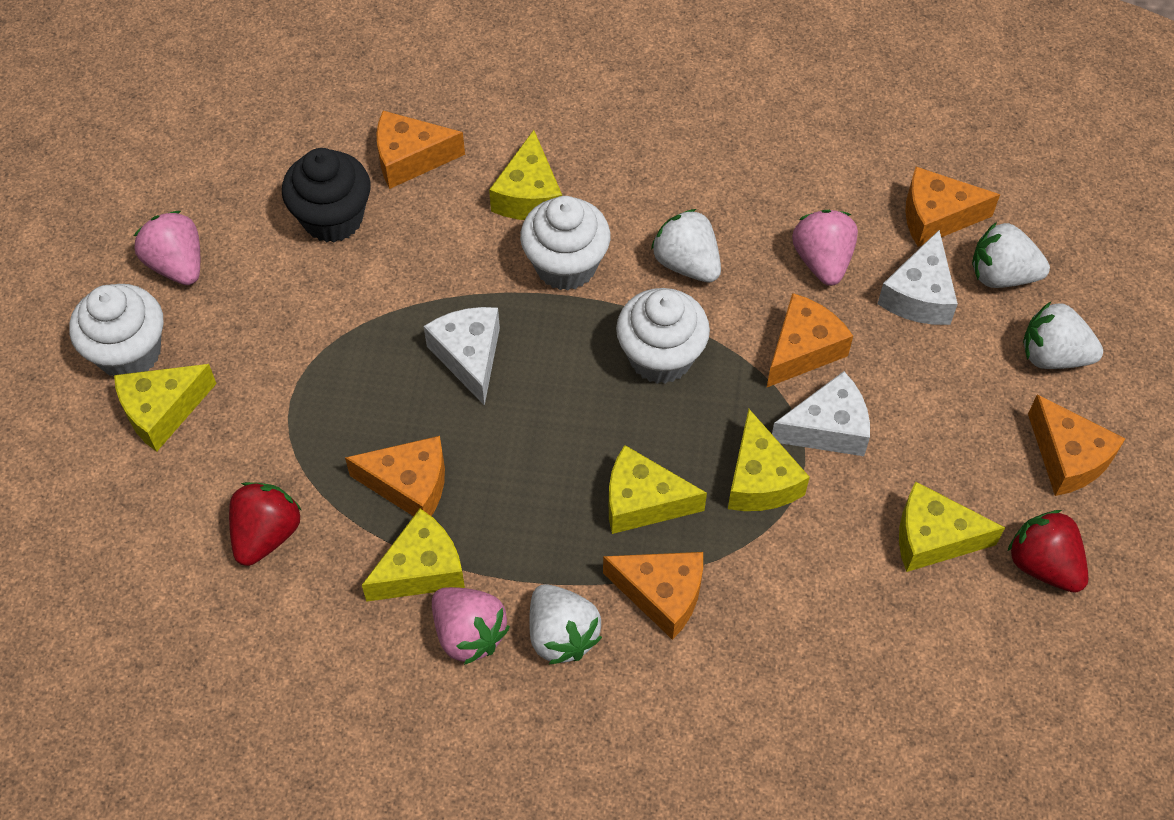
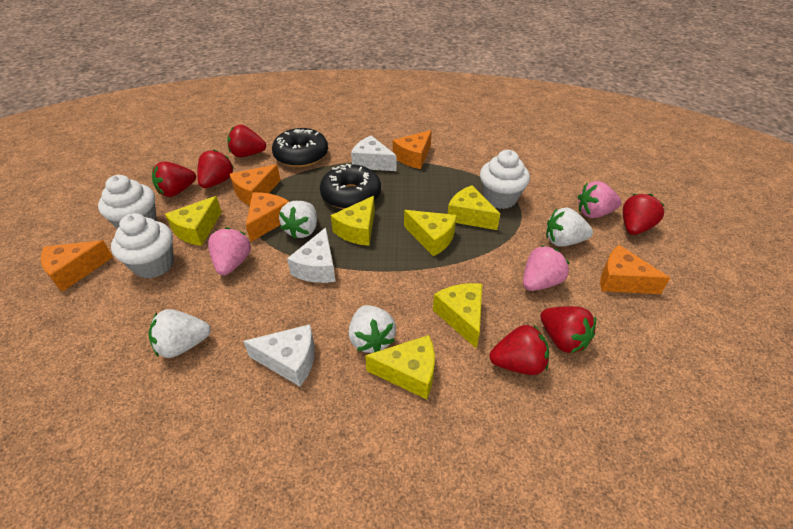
black cupcake: 1 -> 0
black donut: 0 -> 2
orange cheese: 6 -> 5
red strawberry: 2 -> 6

